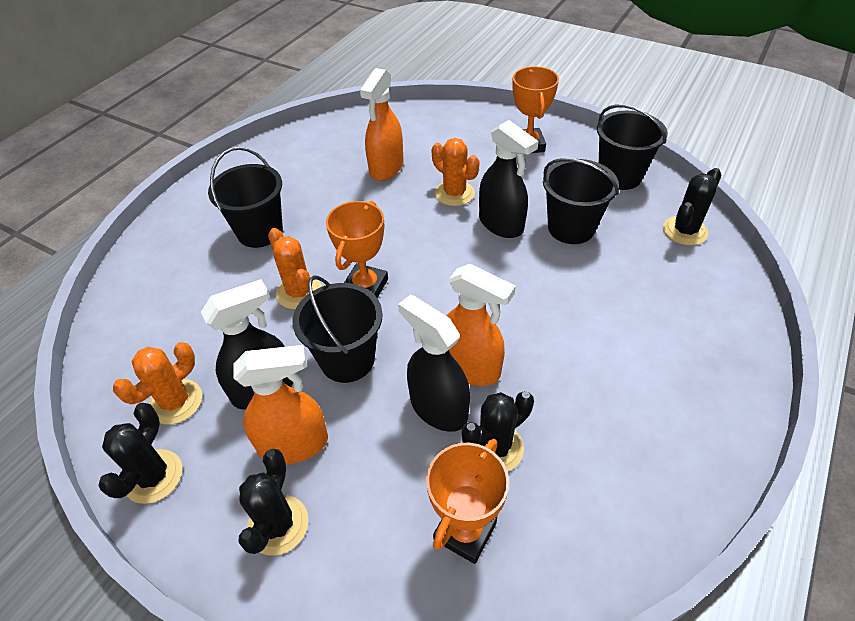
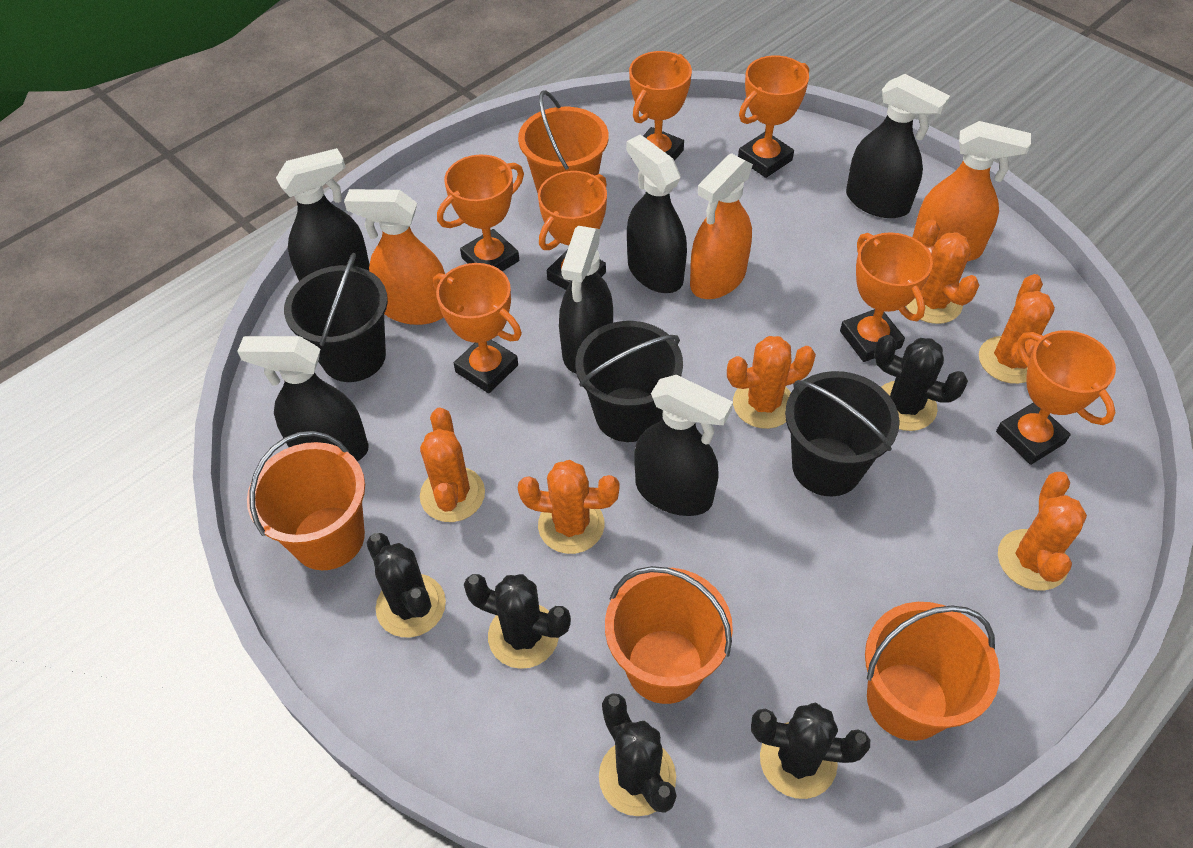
black bucket: 4 -> 3
black cactus: 4 -> 5
black spray bottle: 3 -> 6
orange bucket: 0 -> 4
orange cactus: 3 -> 6
orange trophy: 3 -> 7

